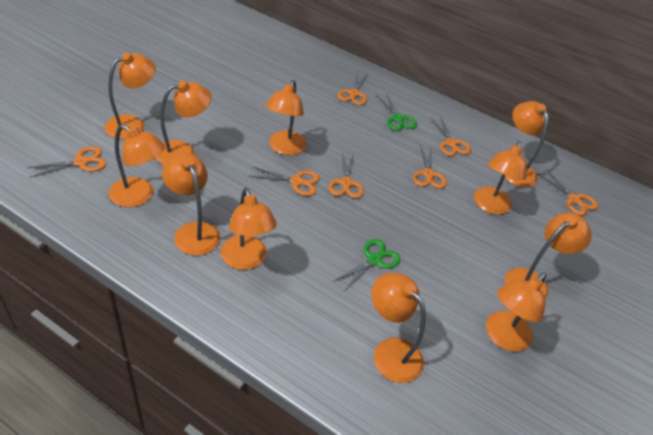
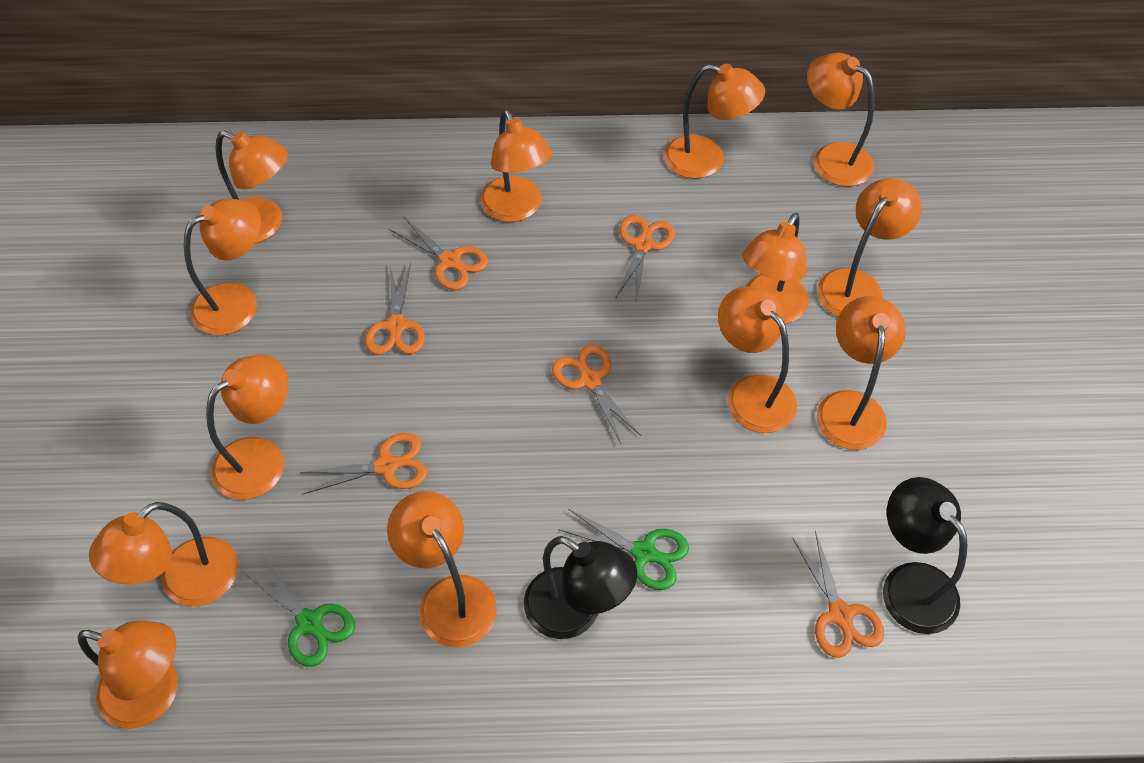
black lamp: 0 -> 2
orange lamp: 11 -> 13
orange scissors: 7 -> 6

